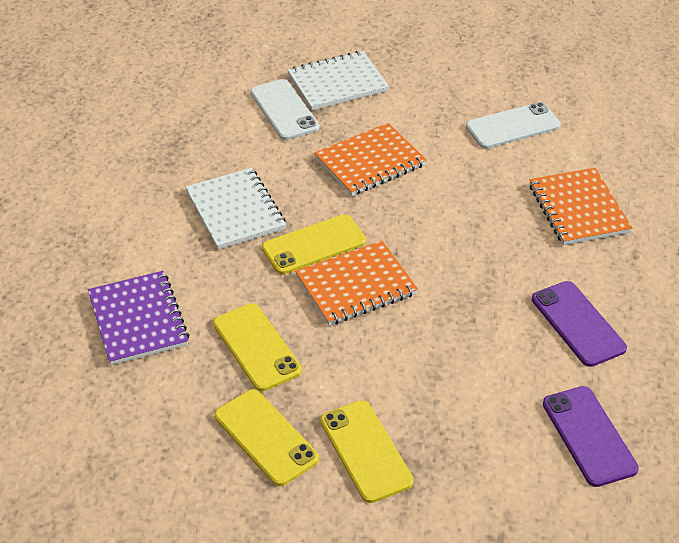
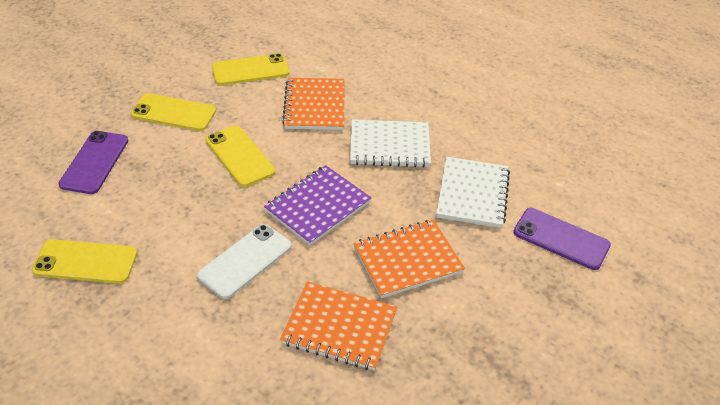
white phone: 2 -> 1

